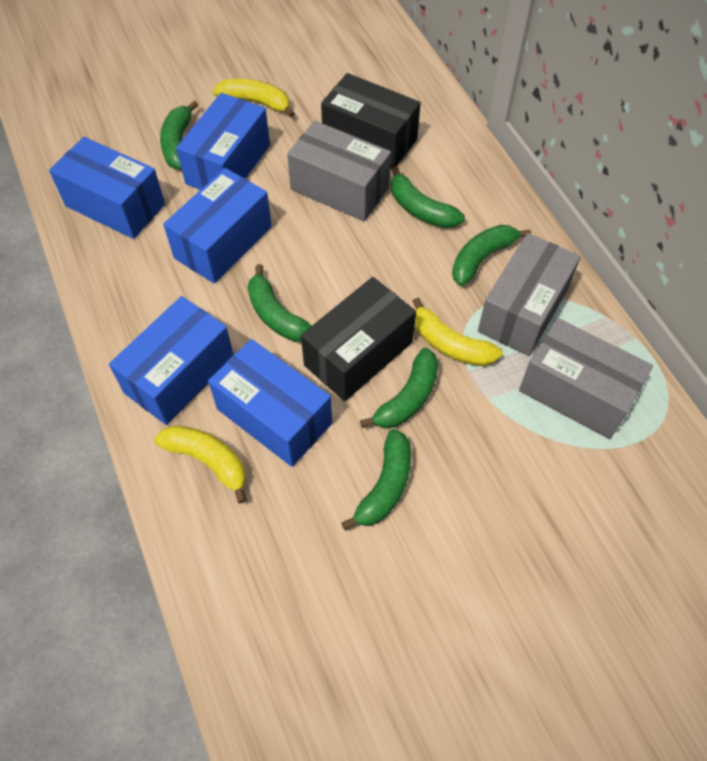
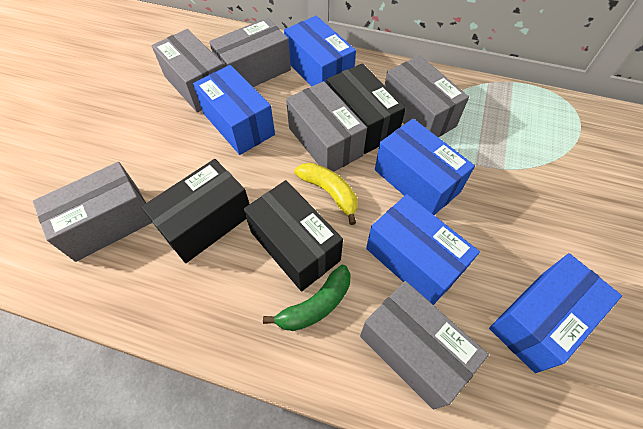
black box: 2 -> 3
green banana: 6 -> 1
grey box: 3 -> 6
yellow banana: 3 -> 1

